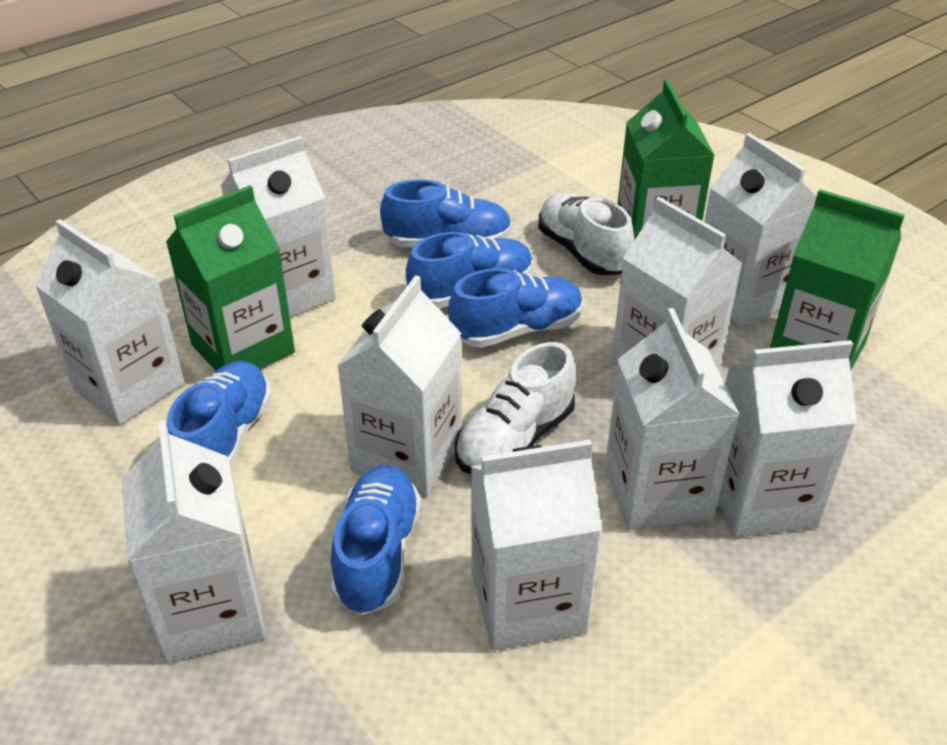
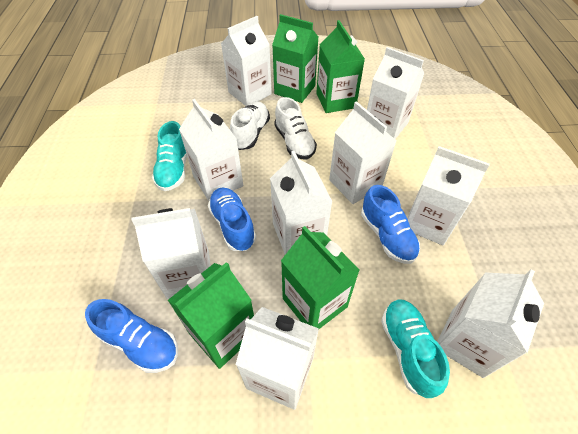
blue shoe: 5 -> 3
green carton: 3 -> 4
turquoise shoe: 0 -> 2

